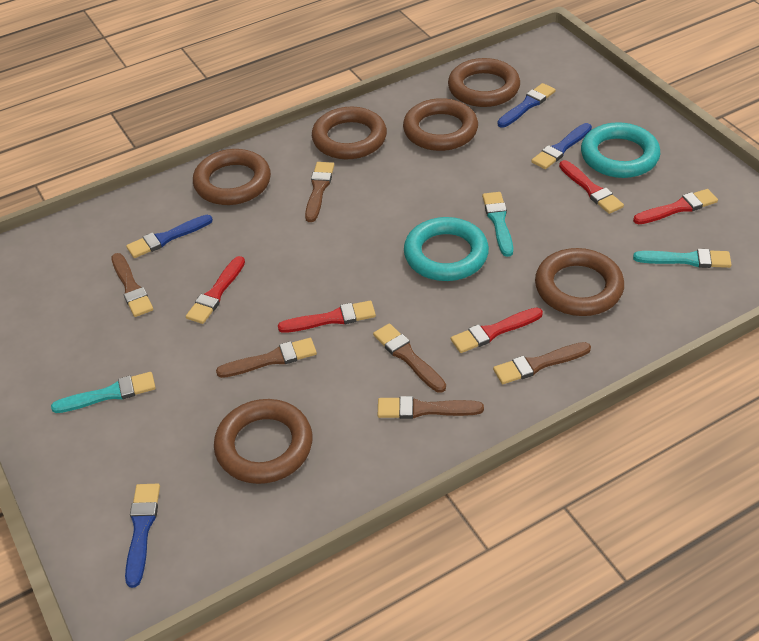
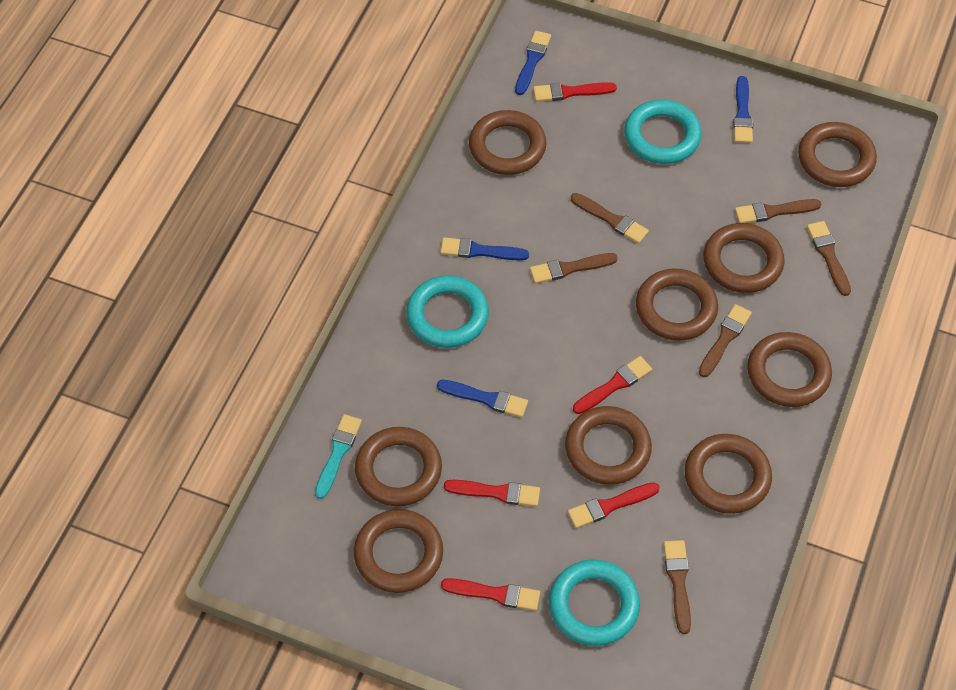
brown ring: 6 -> 9
turquoise brush: 3 -> 1
turquoise ring: 2 -> 3

